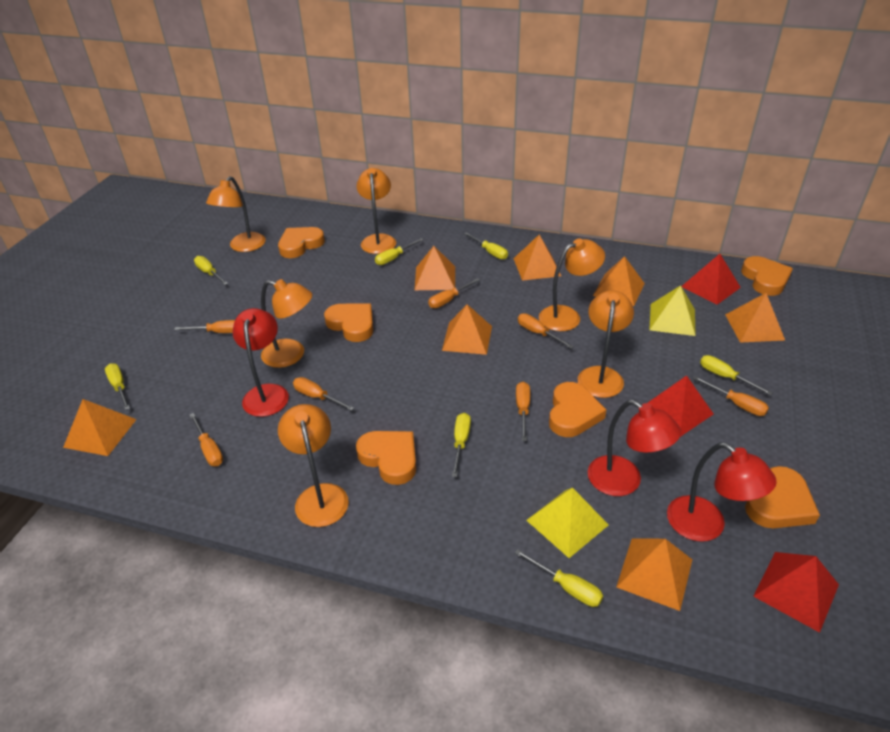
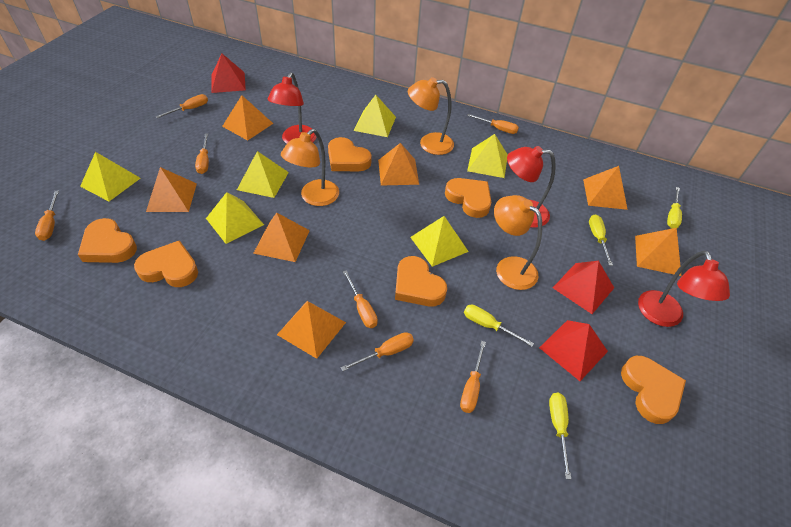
orange lamp: 6 -> 3
yellow pyramid: 2 -> 6
yellow screwdriver: 7 -> 4

